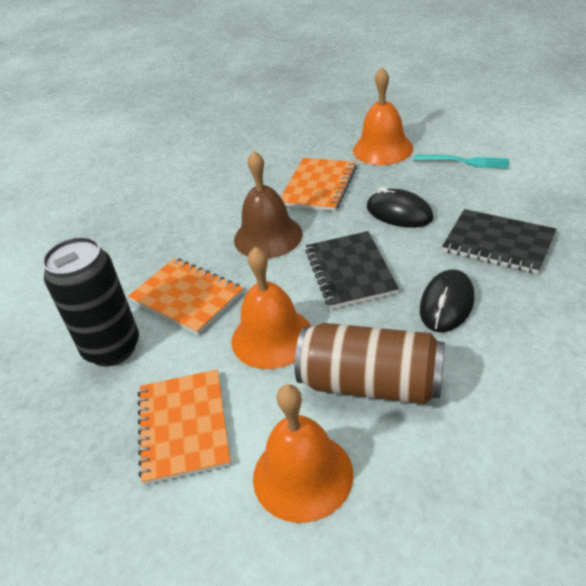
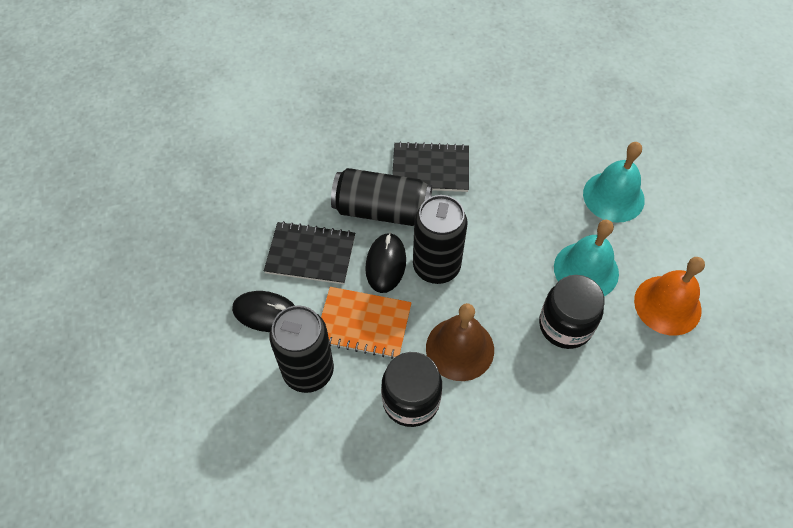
black can: 1 -> 3
black jar: 0 -> 2
brown can: 1 -> 0
orange bell: 3 -> 1
orange notebook: 3 -> 1
turquoise bell: 0 -> 2
turquoise fork: 1 -> 0

